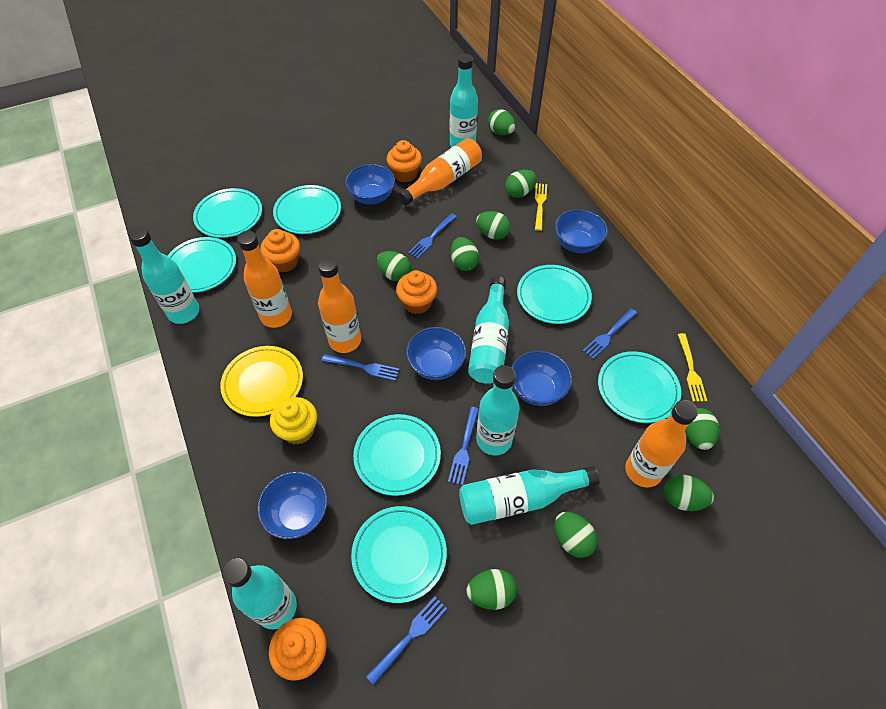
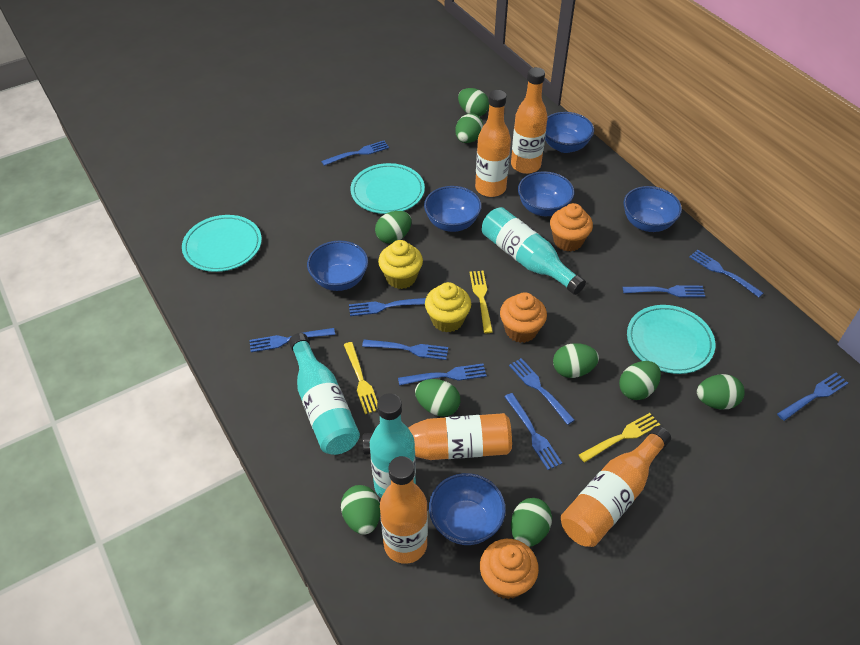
blue bowl: 5 -> 6
blue fork: 5 -> 10
orange bottle: 4 -> 5
orange cupcake: 4 -> 3
turquoise bottle: 6 -> 3
turquoise plate: 7 -> 3
yellow cupcake: 1 -> 2
yellow fork: 2 -> 3
yellow plate: 1 -> 0

